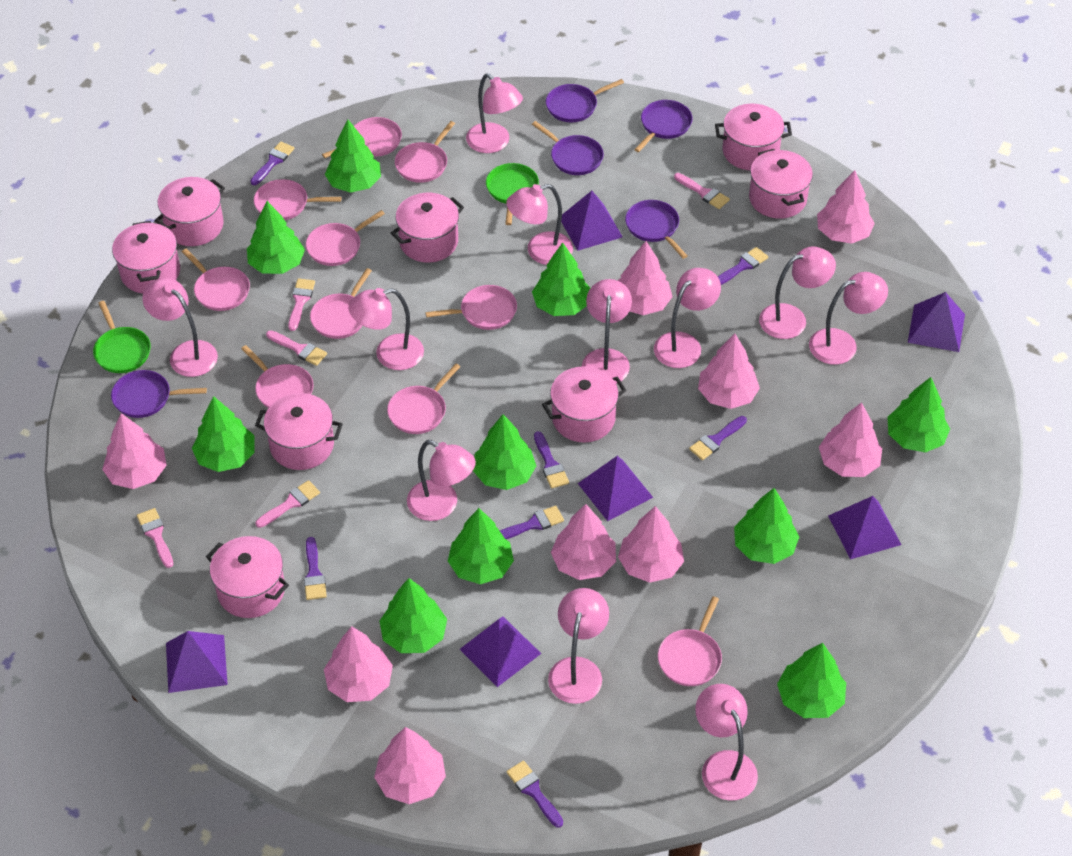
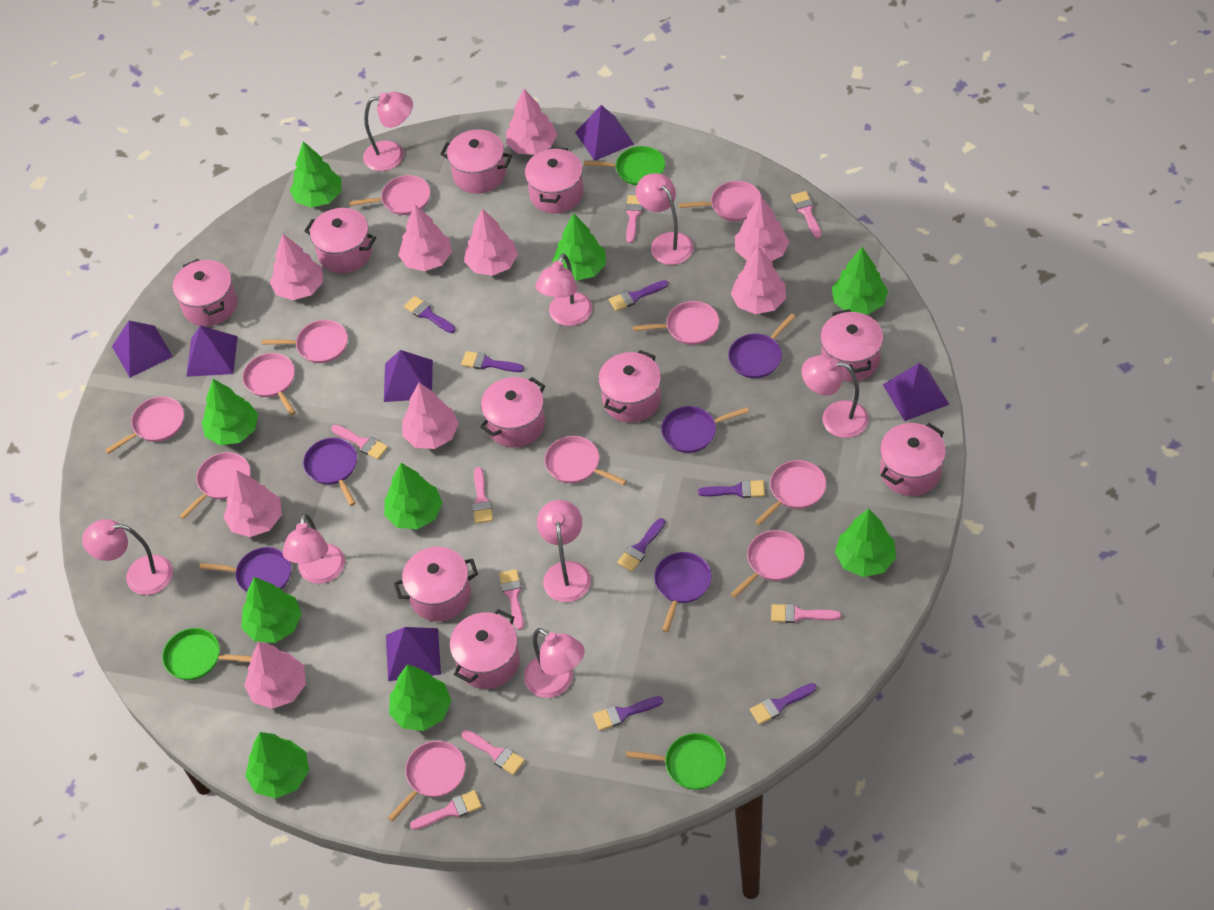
green pan: 2 -> 3
green tree: 10 -> 9
pink brush: 5 -> 8
pink lamp: 11 -> 8
pink pan: 10 -> 11
pink pot: 8 -> 10

